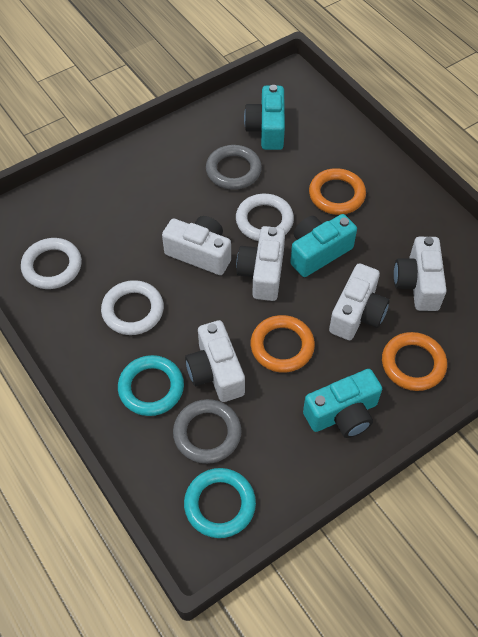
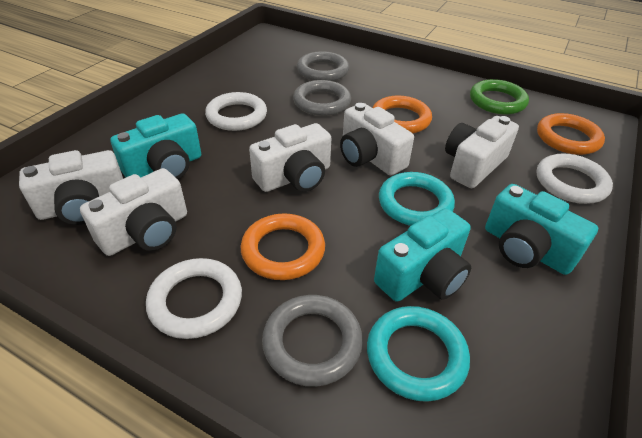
green ring: 0 -> 1
grey ring: 2 -> 3

